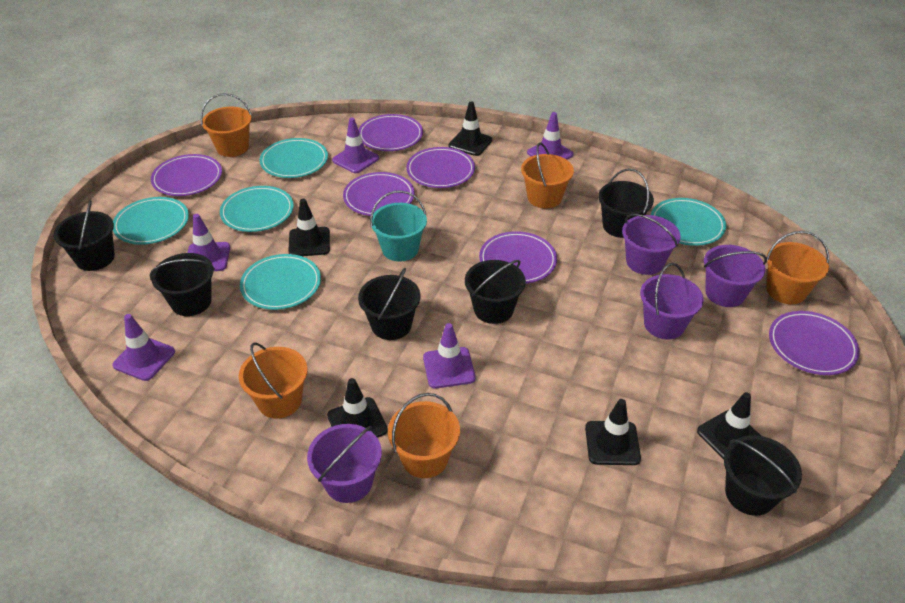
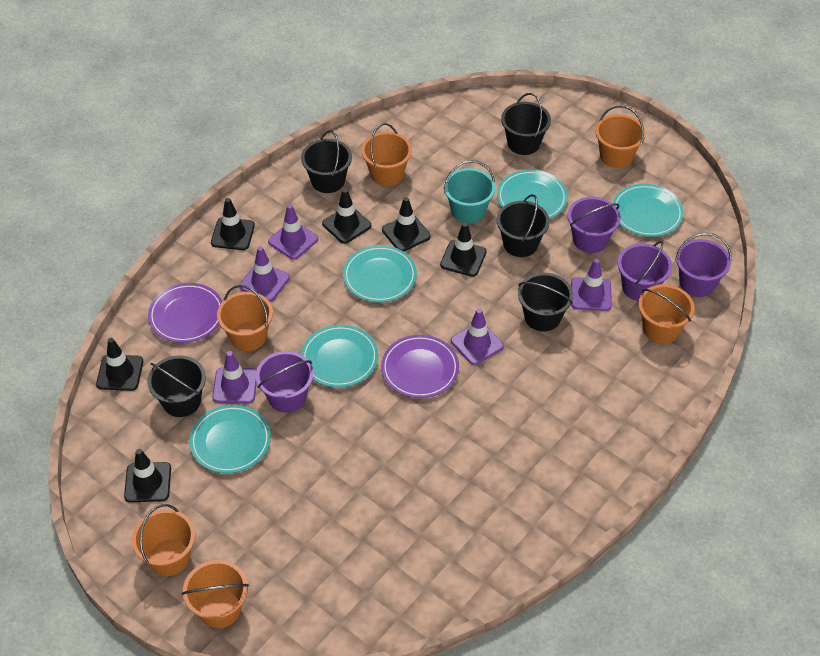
black bucket: 6 -> 5
black traffic cone: 5 -> 6
orange bucket: 5 -> 6
purple plate: 6 -> 2

